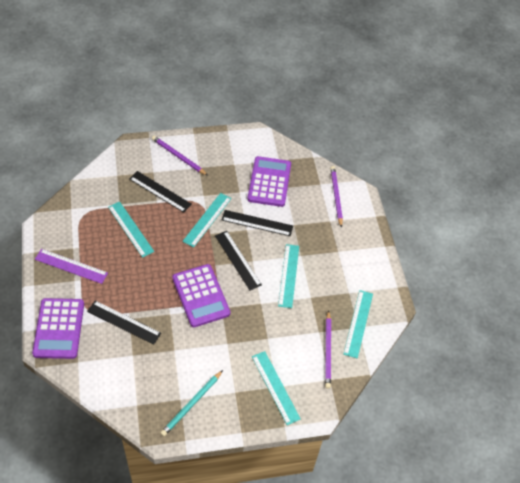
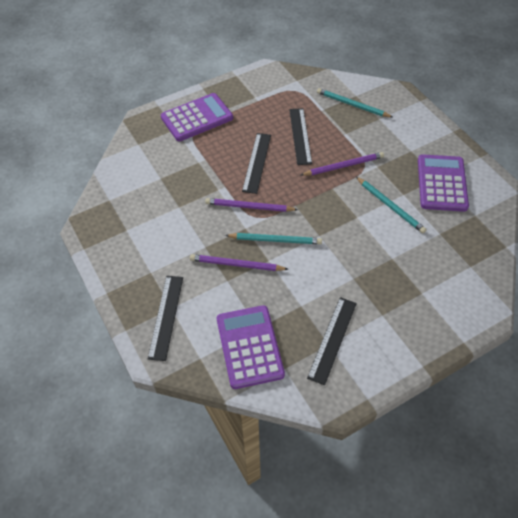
purple ruler: 1 -> 0
turquoise pencil: 1 -> 3
turquoise ruler: 5 -> 0

